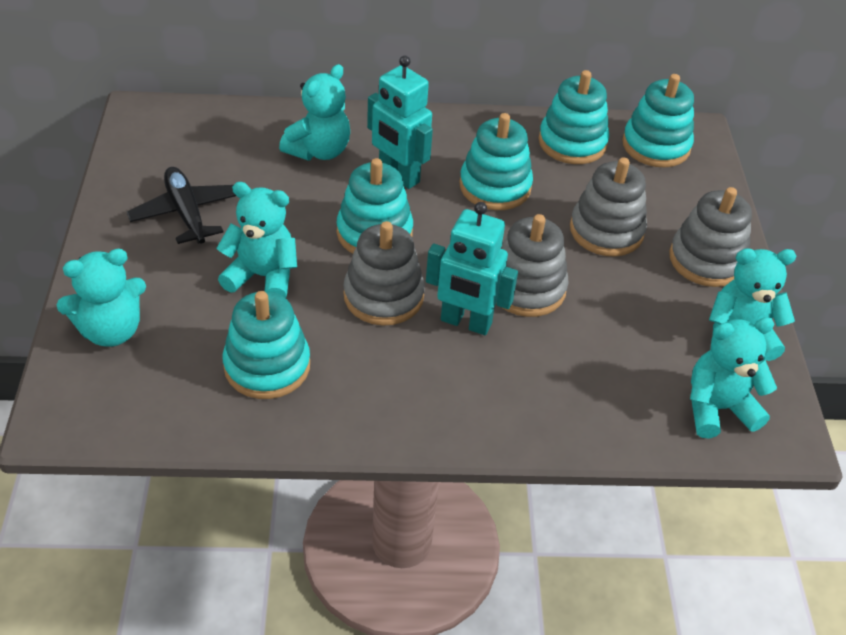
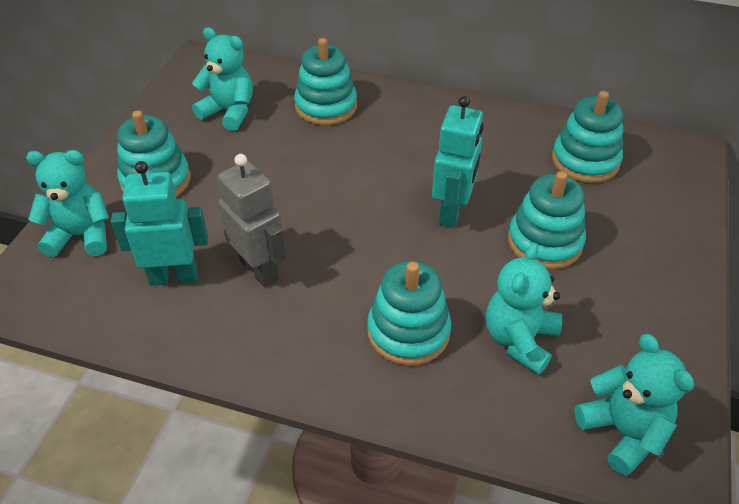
black plane: 1 -> 0
grey robot: 0 -> 1
grey stacking toy: 4 -> 0
turquoise teddy bear: 5 -> 4

